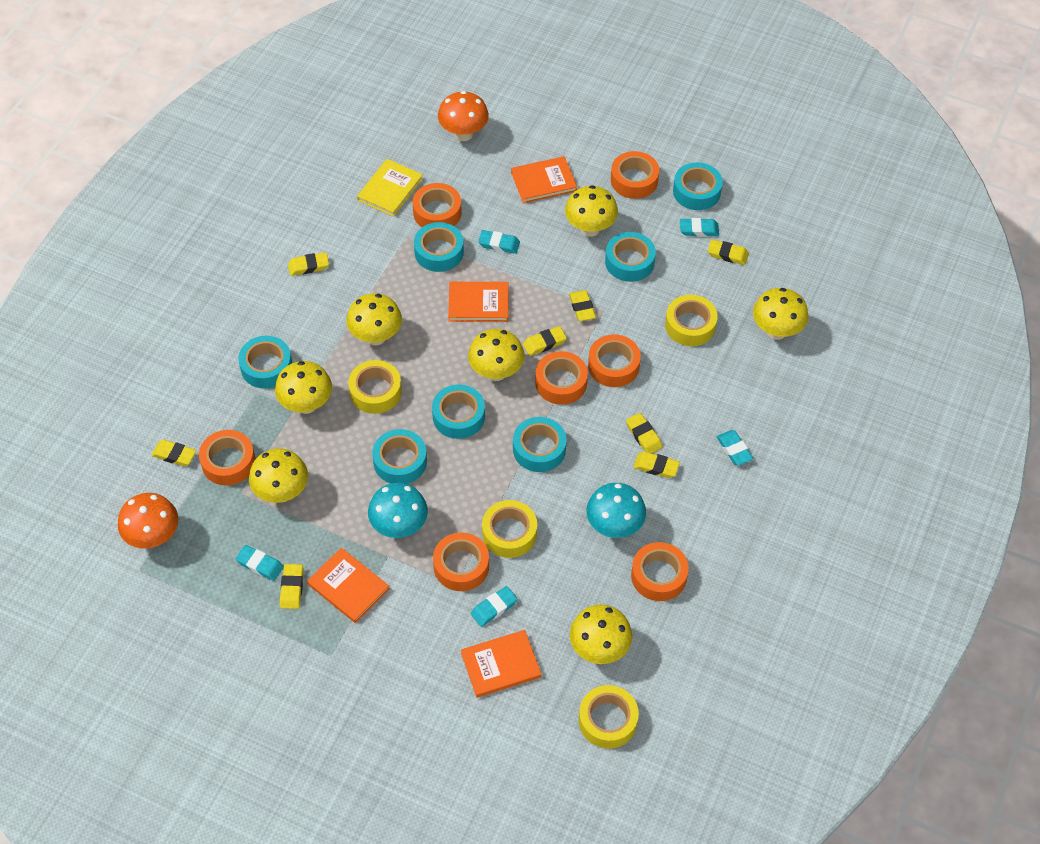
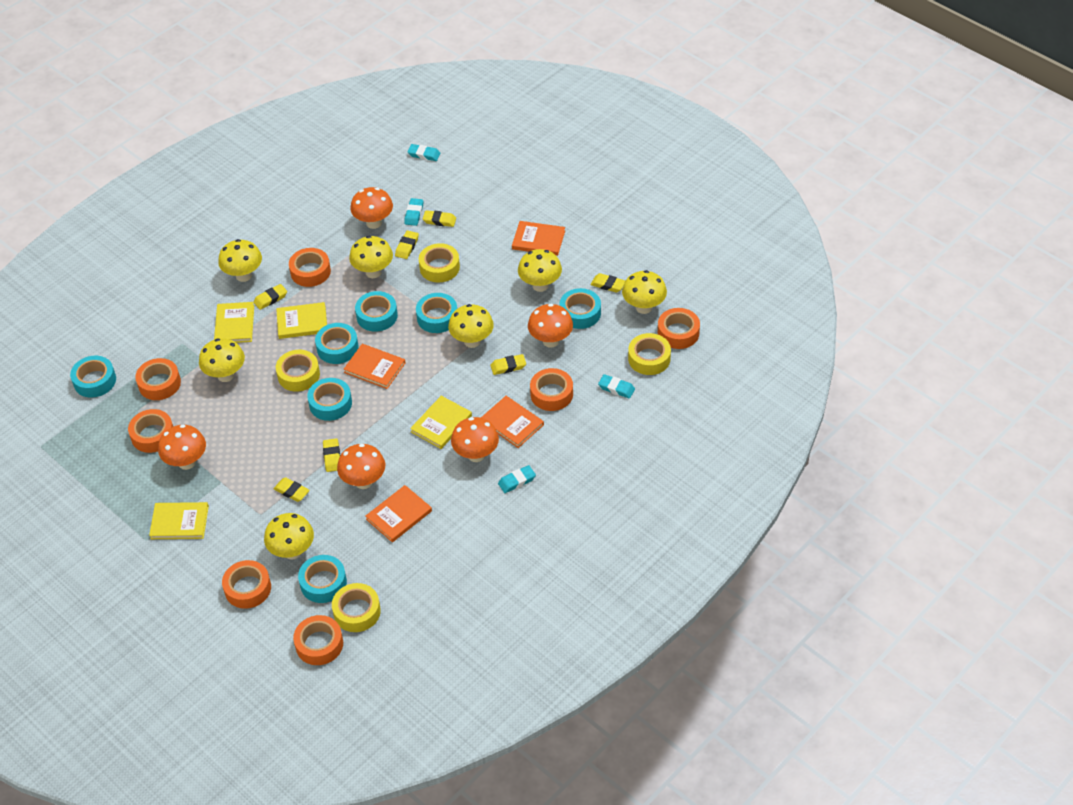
orange mushroom: 2 -> 5
turquoise eraser: 5 -> 4
turquoise mushroom: 2 -> 0
yellow book: 1 -> 4
yellow eraser: 8 -> 7

